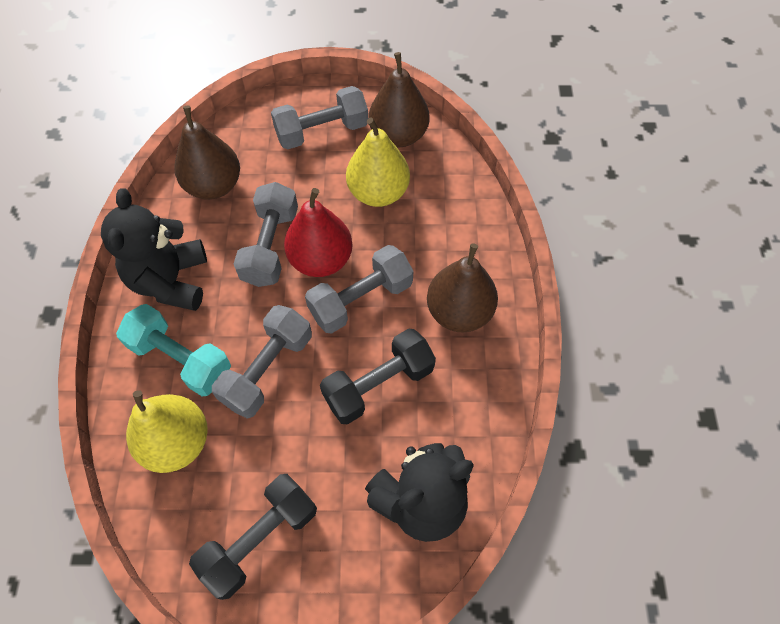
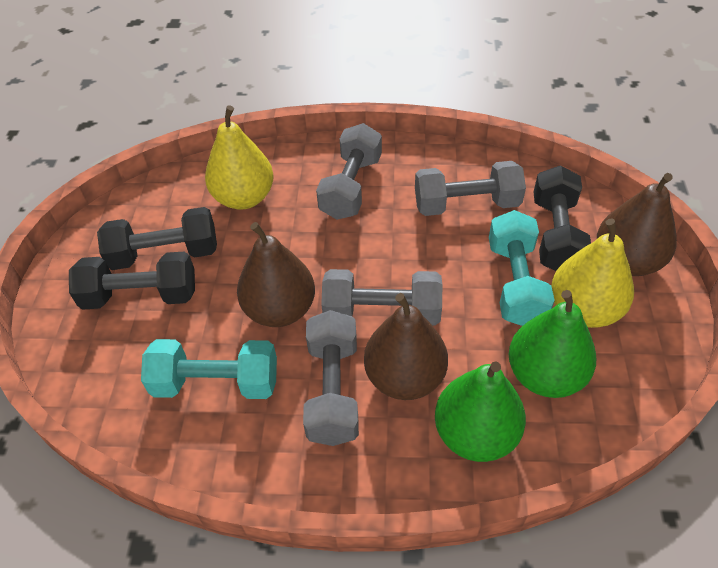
black dumbbell: 2 -> 3
black teddy bear: 2 -> 0
green pear: 0 -> 2
red pear: 1 -> 0
turquoise dumbbell: 1 -> 2

